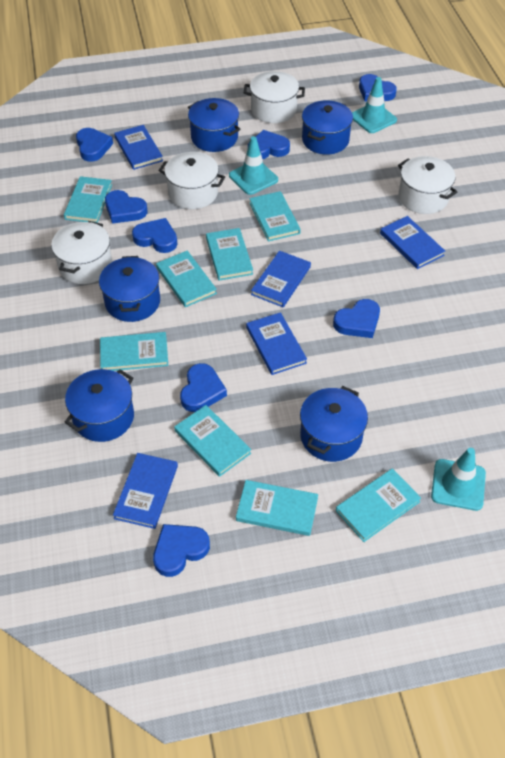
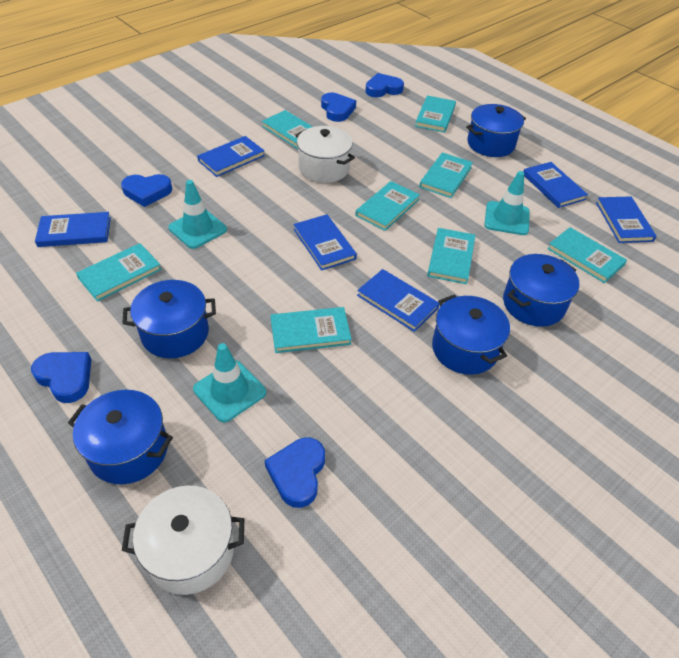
blue book: 5 -> 6
blue heart: 8 -> 5
white pot: 4 -> 2

